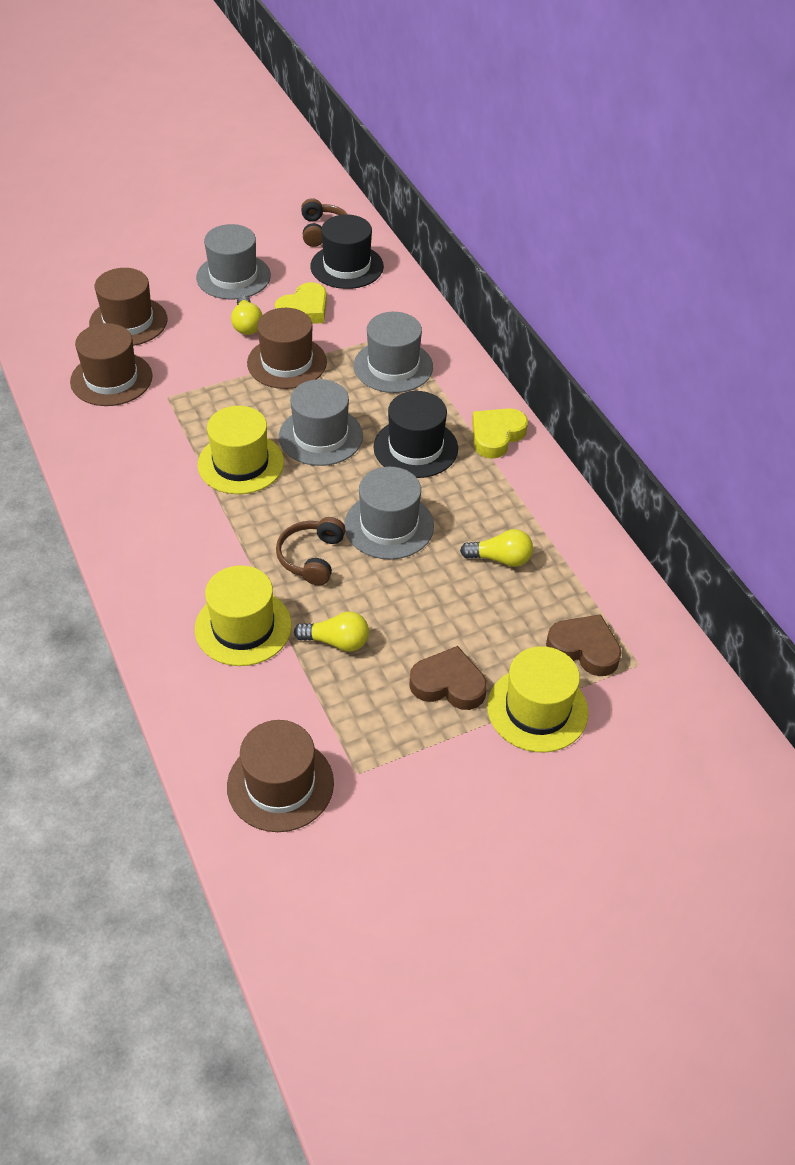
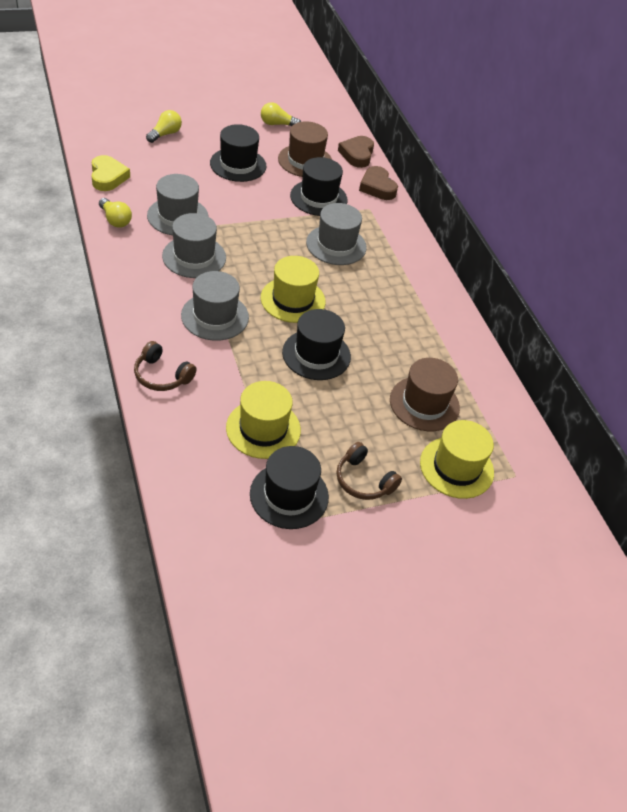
black hat: 2 -> 4
brown hat: 4 -> 2
yellow heart: 2 -> 1

